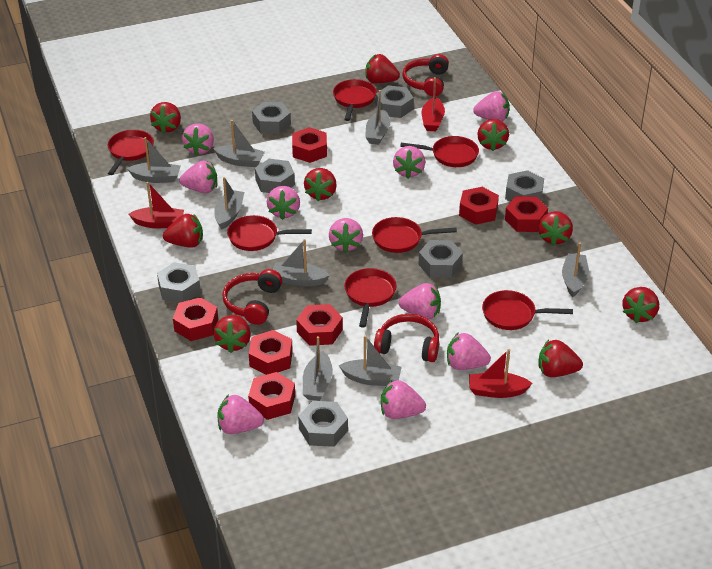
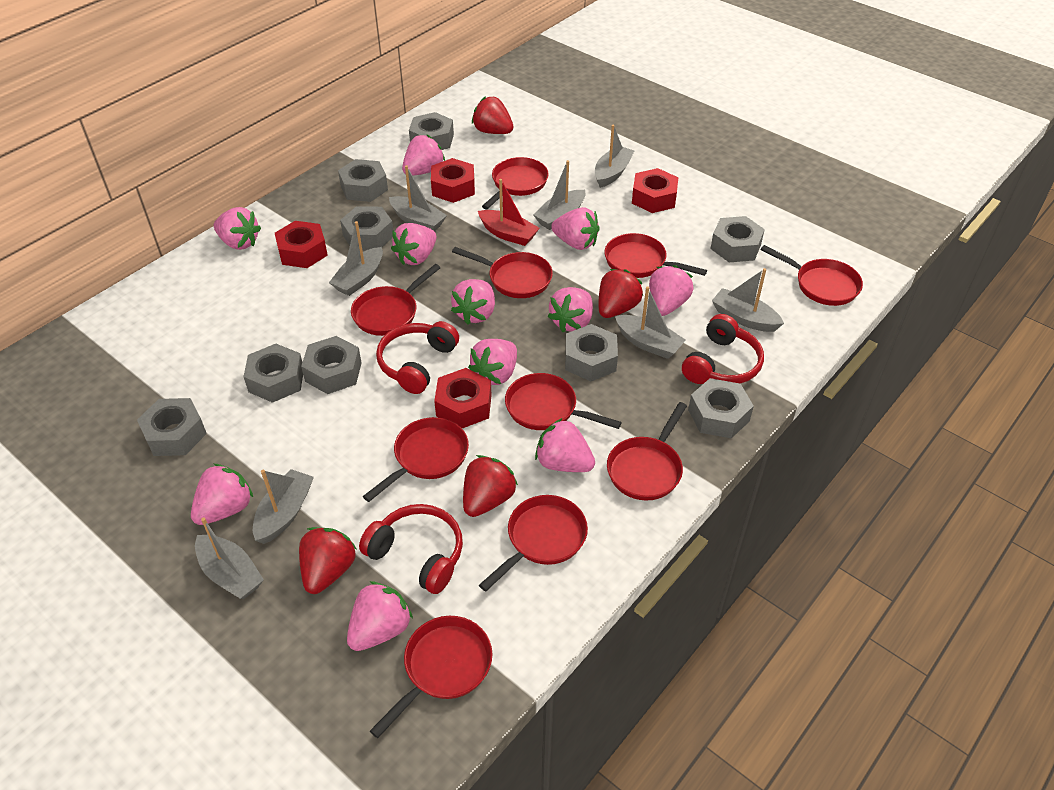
grey nut: 7 -> 9
pink strawberry: 10 -> 11
red boat: 3 -> 1
red nut: 7 -> 4
red pan: 7 -> 10
red strawberry: 9 -> 4

